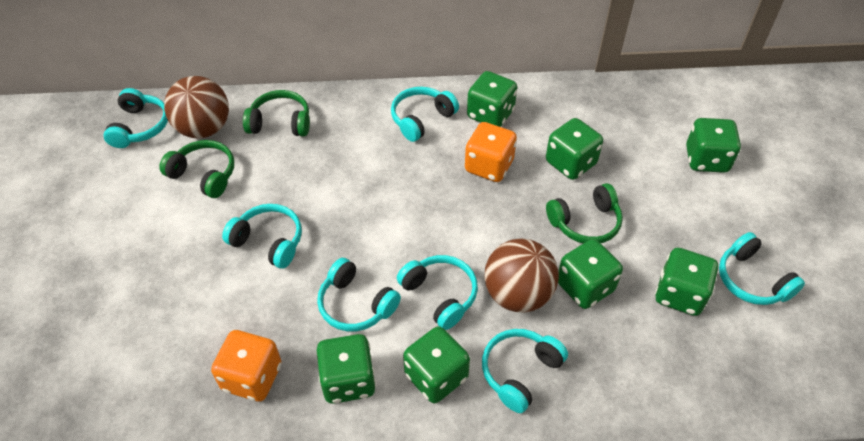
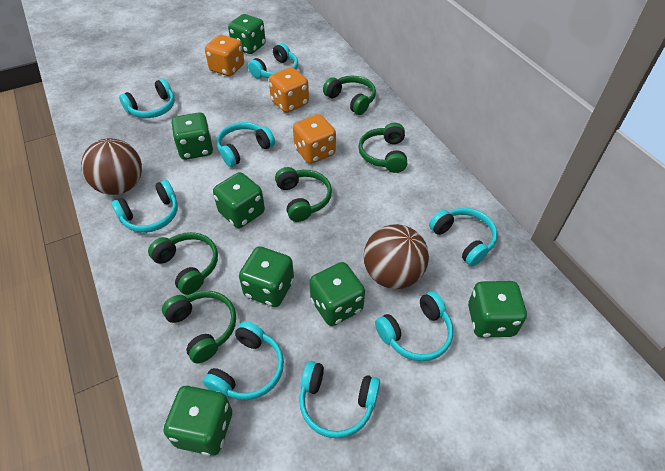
green headphones: 3 -> 5
orange dice: 2 -> 3
turquoise headphones: 7 -> 8

